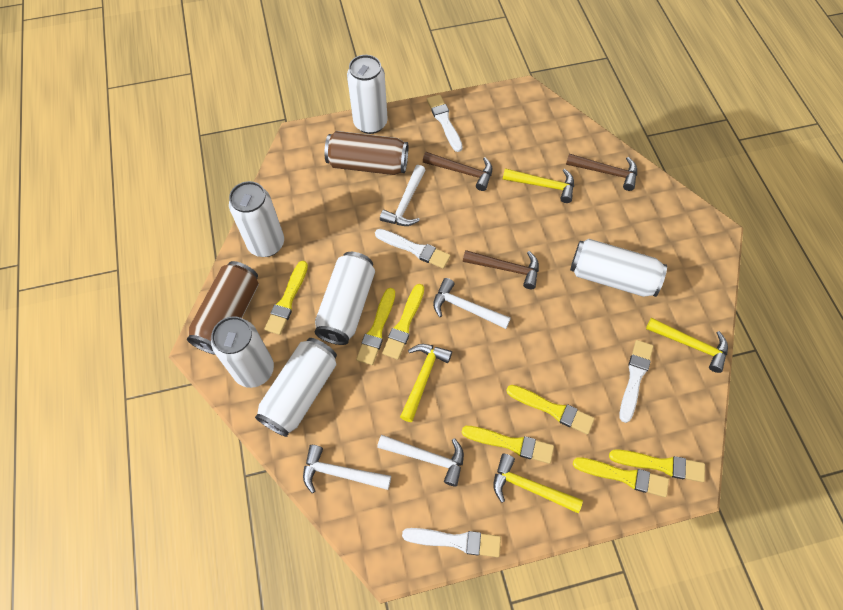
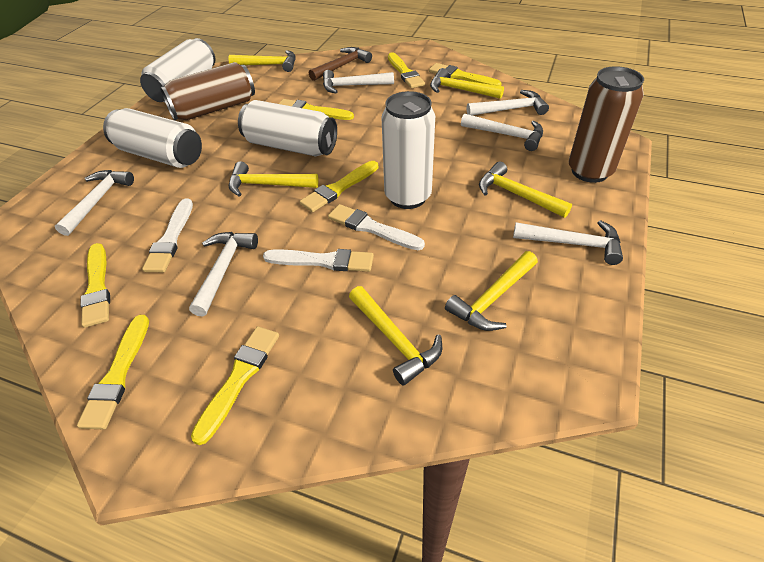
brown hammer: 3 -> 1
white brush: 4 -> 3
white can: 6 -> 4
white hammer: 4 -> 6
yellow hammer: 4 -> 6

